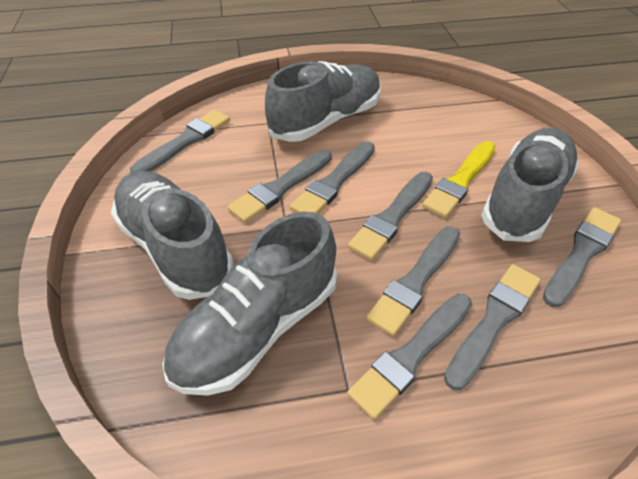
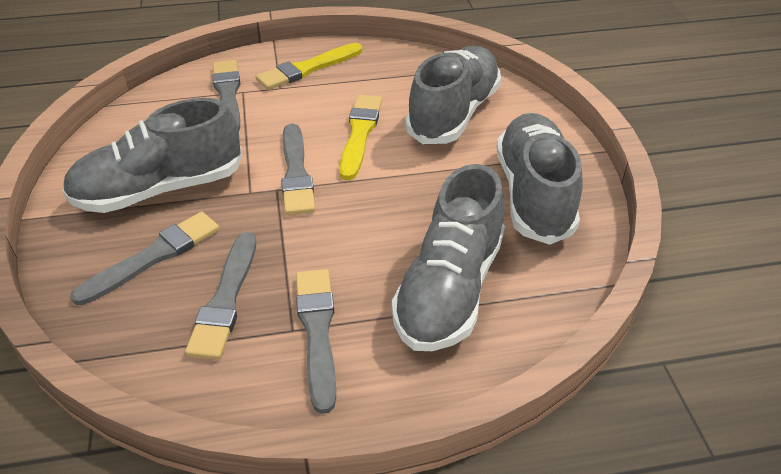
grey brush: 8 -> 5
yellow brush: 1 -> 2

